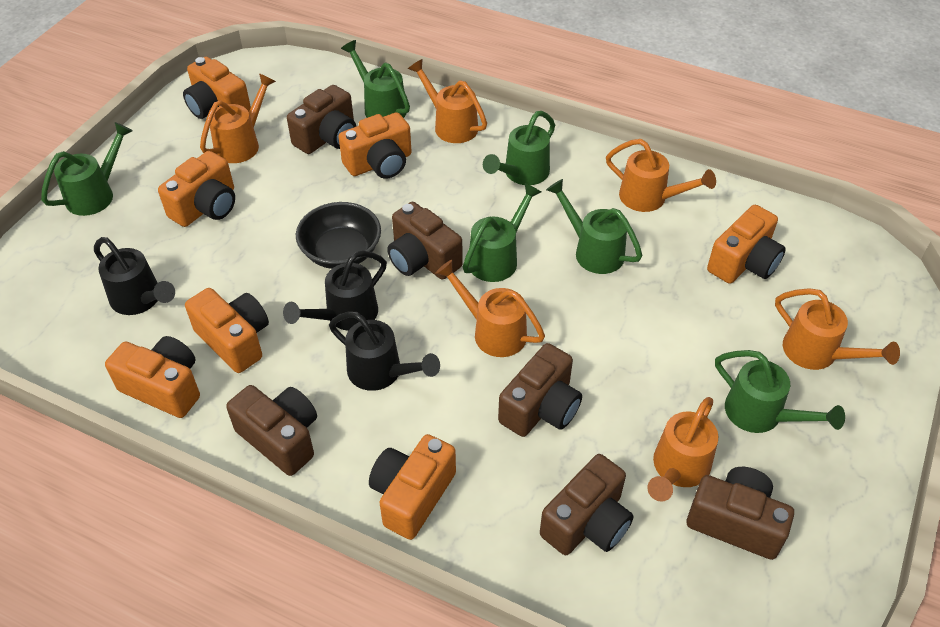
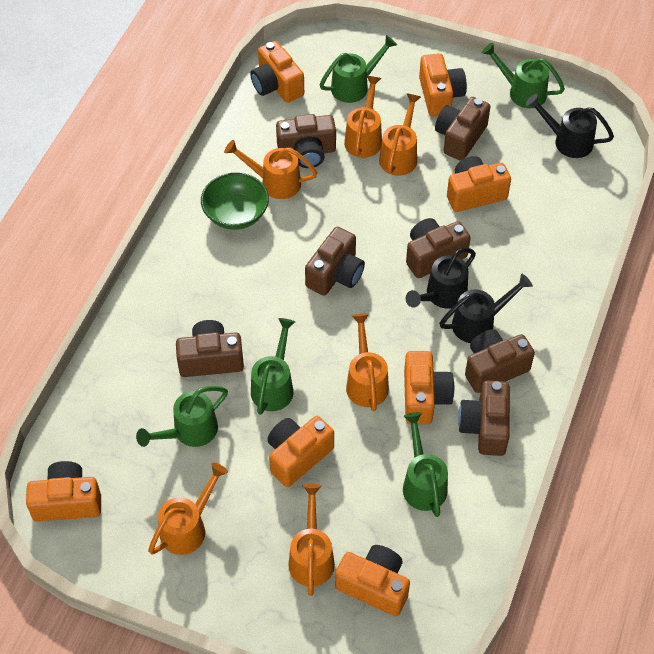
black bowl: 1 -> 0
brown camera: 6 -> 7
green bowl: 0 -> 1
green watering can: 6 -> 5

